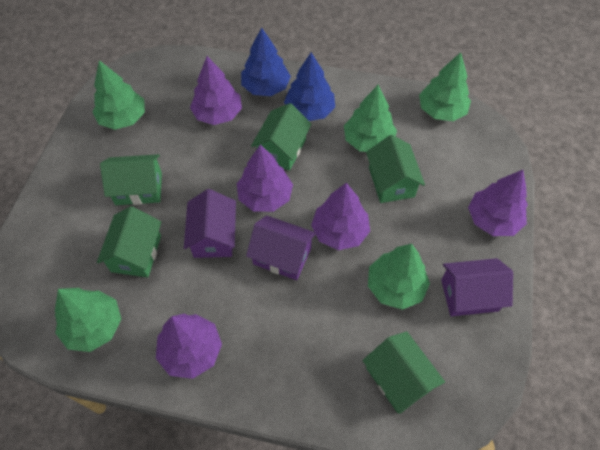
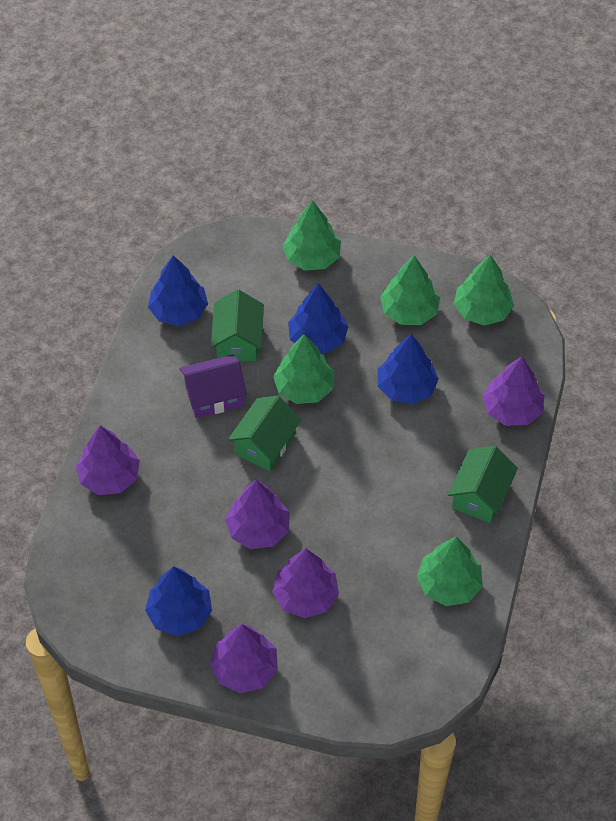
blue tree: 2 -> 4
green house: 5 -> 3
purple house: 3 -> 1

